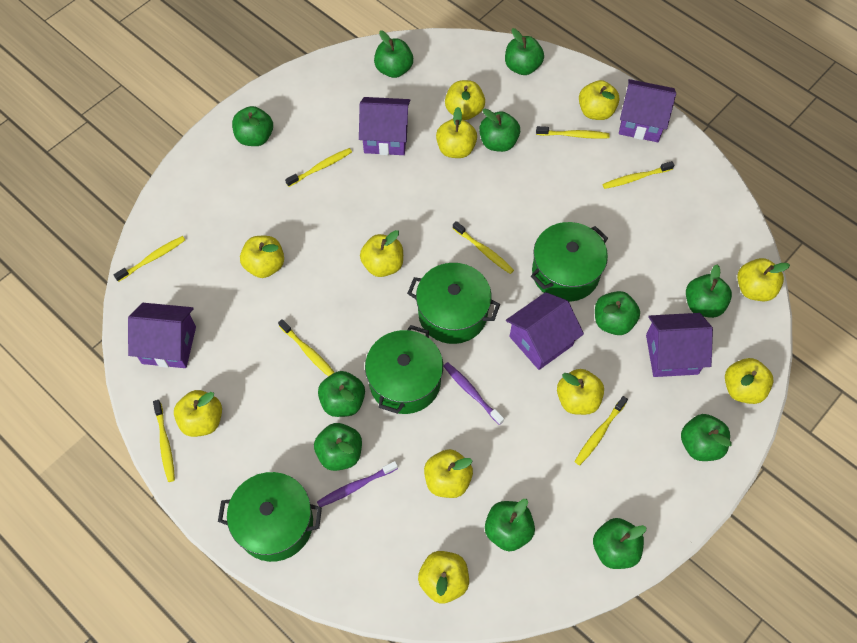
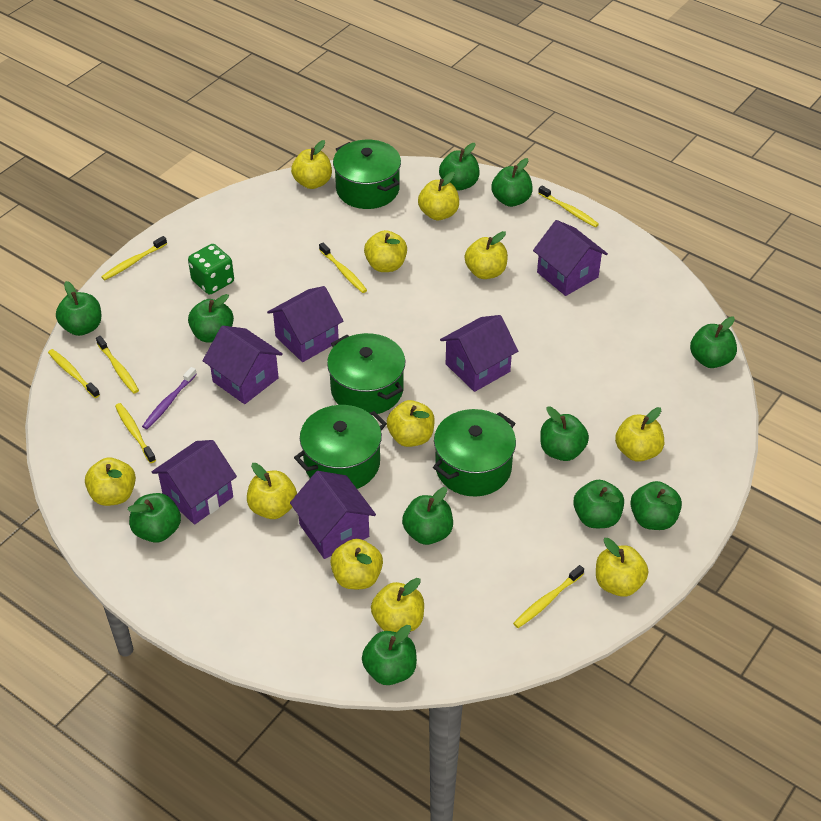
green dice: 0 -> 1
purple house: 5 -> 6
purple toothbrush: 2 -> 1
yellow toothbrush: 8 -> 7

